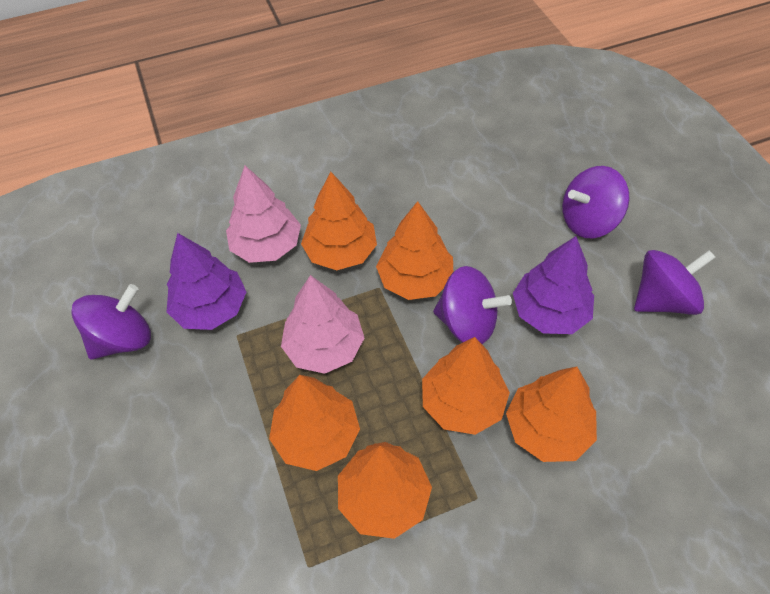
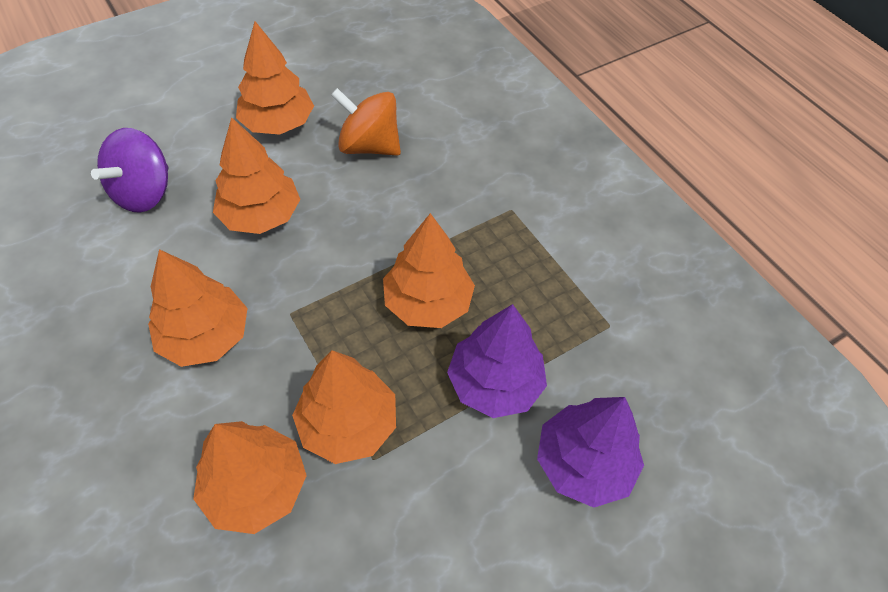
orange spinning top: 0 -> 1
pink tree: 2 -> 0
purple spinning top: 4 -> 1

